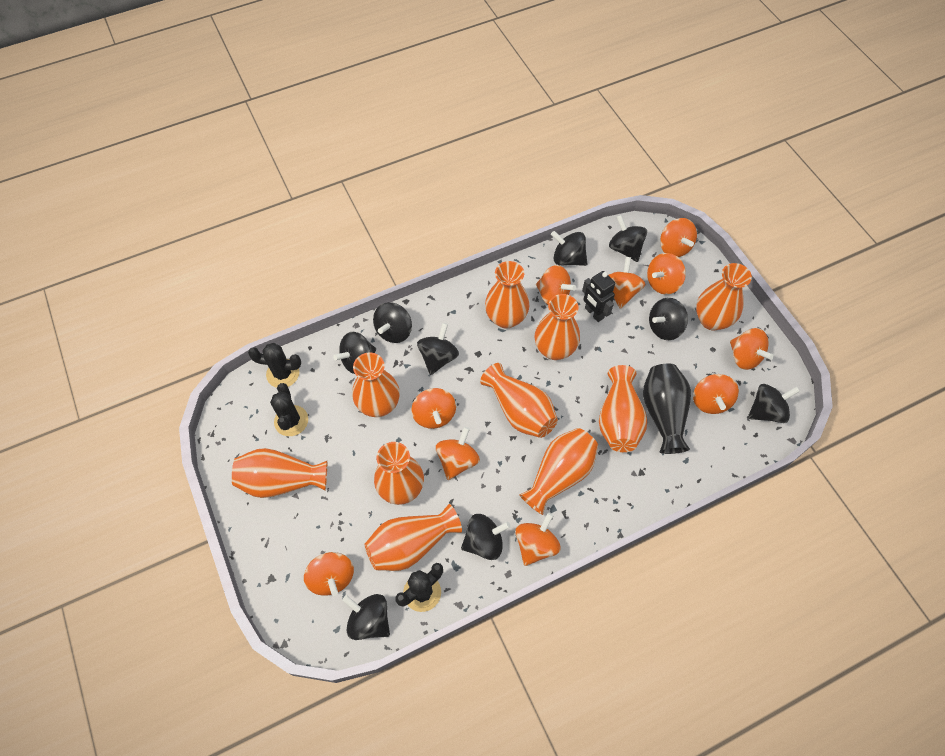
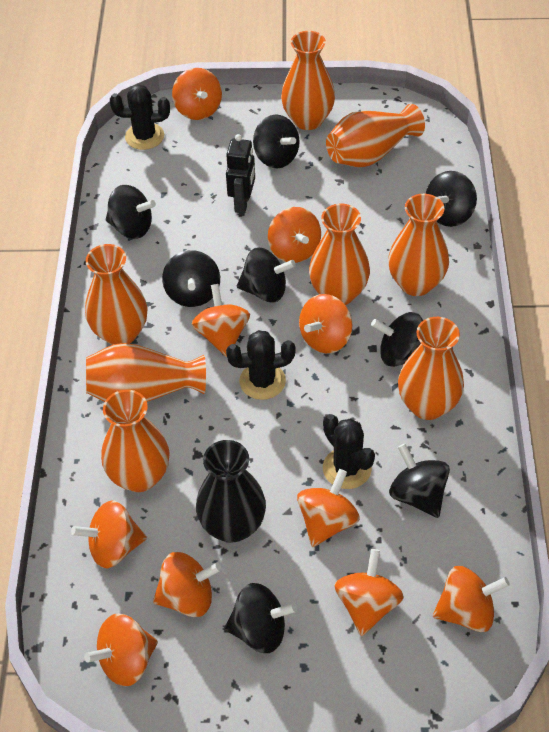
black spinning top: 9 -> 8
orange vase: 10 -> 8

